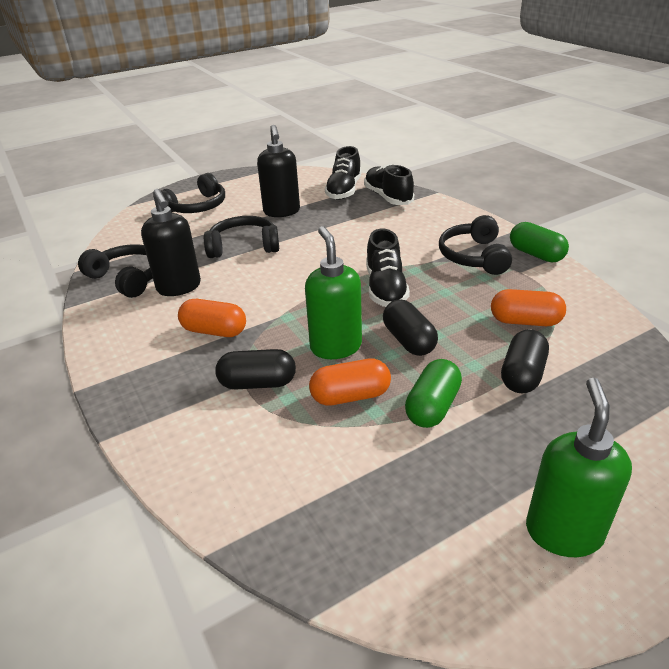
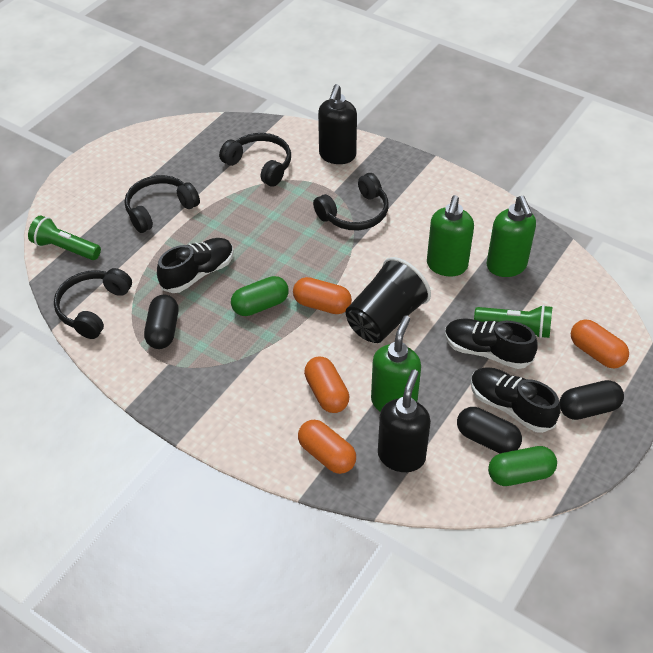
black cup: 0 -> 1
green flashlight: 0 -> 2
green soap dispenser: 2 -> 3
orange capsule: 3 -> 4

